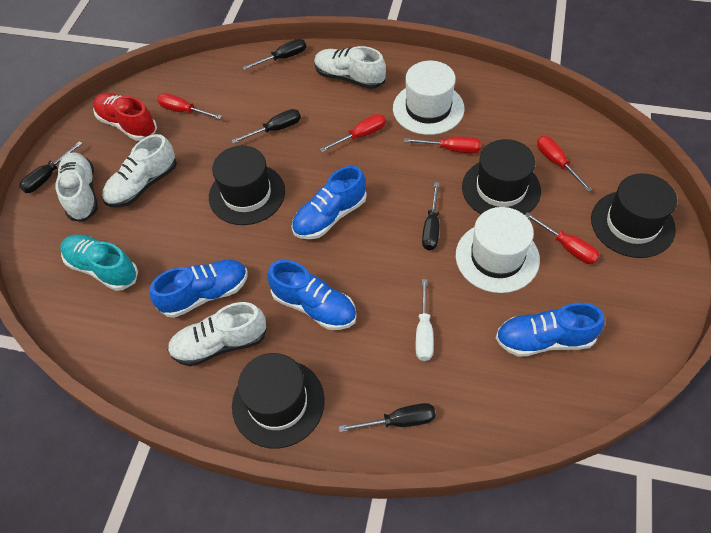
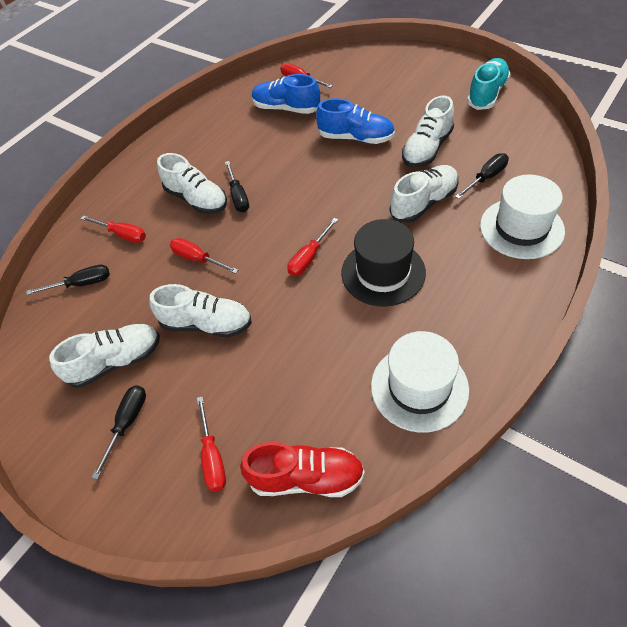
black hat: 4 -> 1
black screwdriver: 5 -> 4
blue shoe: 4 -> 2
white screwdriver: 1 -> 0
white shoe: 4 -> 5

